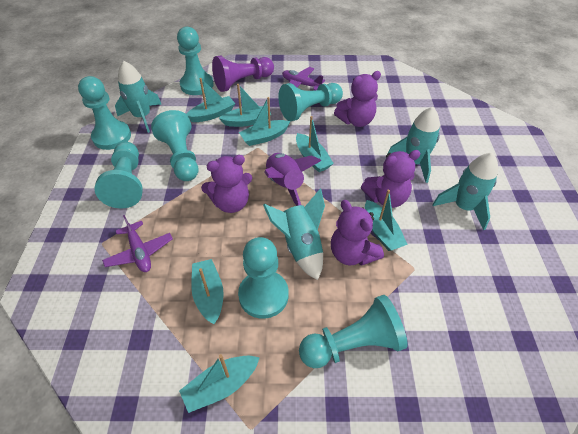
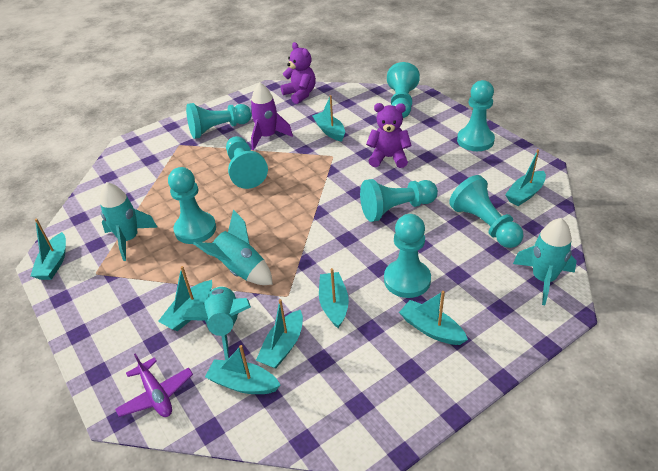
purple pawn: 1 -> 0
purple plane: 2 -> 1
purple teddy bear: 4 -> 2
turquoise boat: 7 -> 8
turquoise pawn: 7 -> 8

